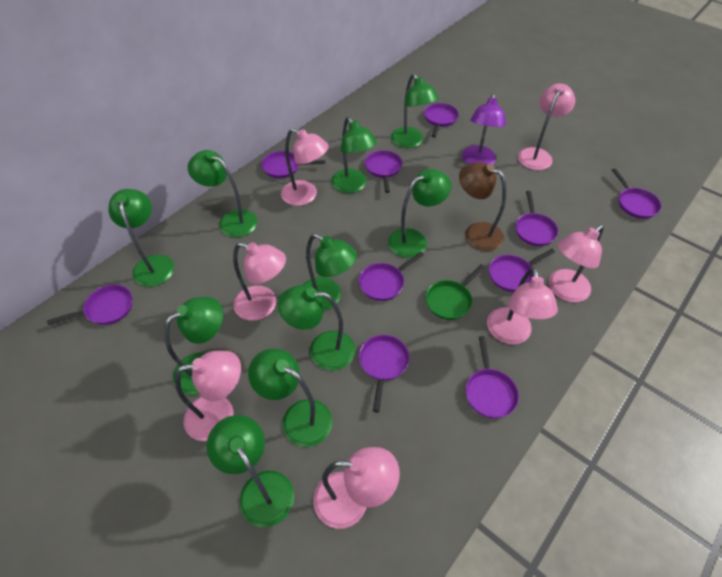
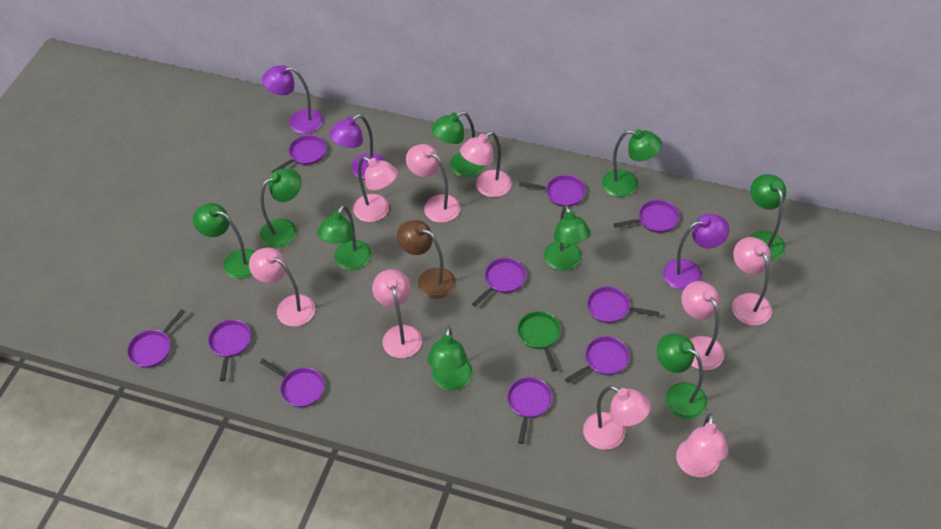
green lamp: 10 -> 9
pink lamp: 7 -> 9
purple lamp: 1 -> 3

